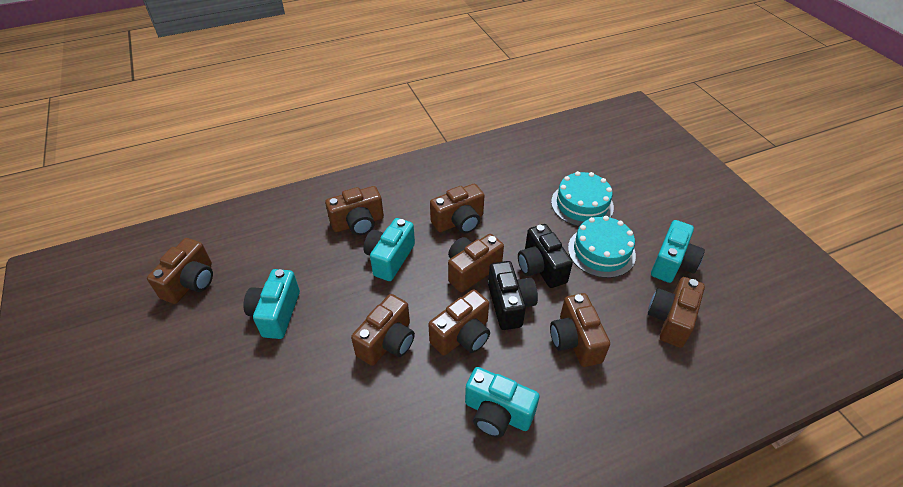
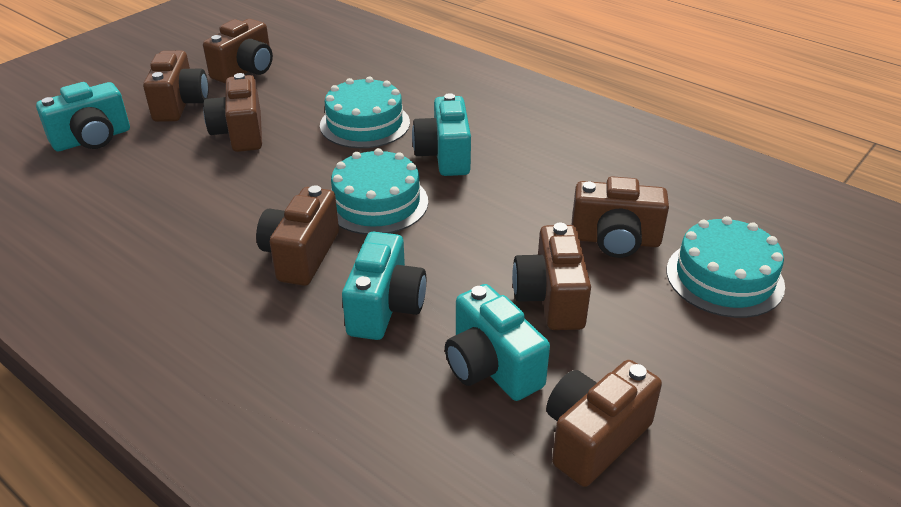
black camera: 2 -> 0
brown camera: 8 -> 7
turquoise cake: 2 -> 3

